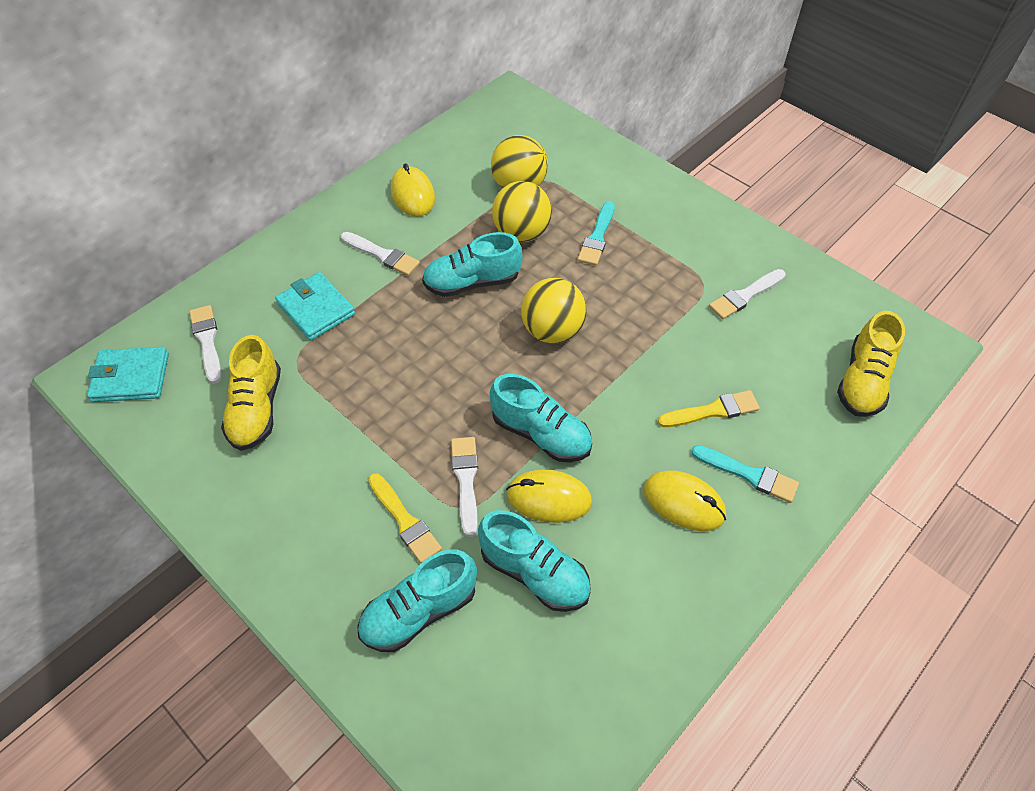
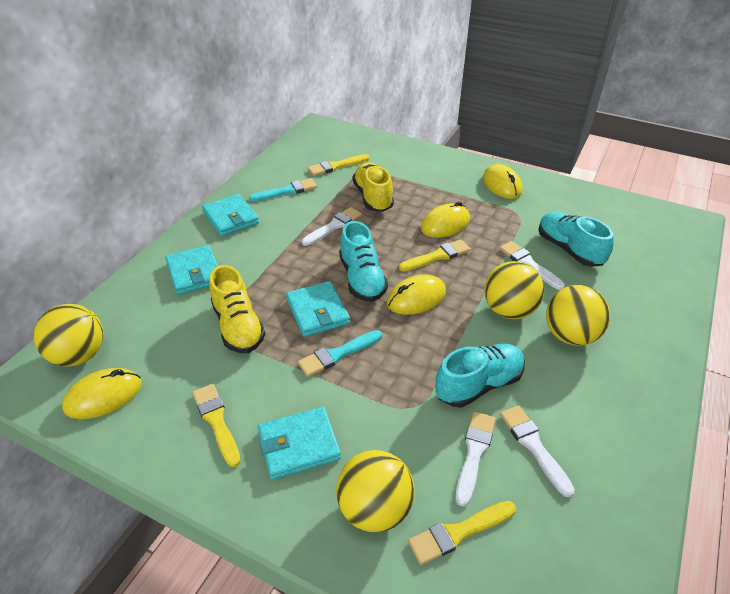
turquoise shoe: 4 -> 3
turquoise wallet: 2 -> 4
yellow ball: 3 -> 4
yellow brush: 2 -> 4
yellow mouse: 3 -> 4

